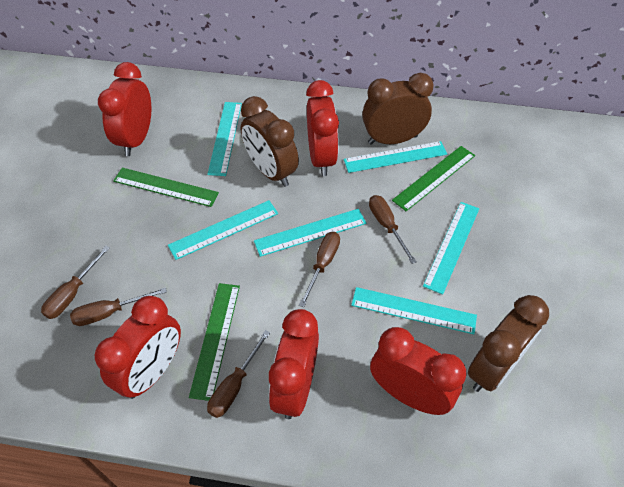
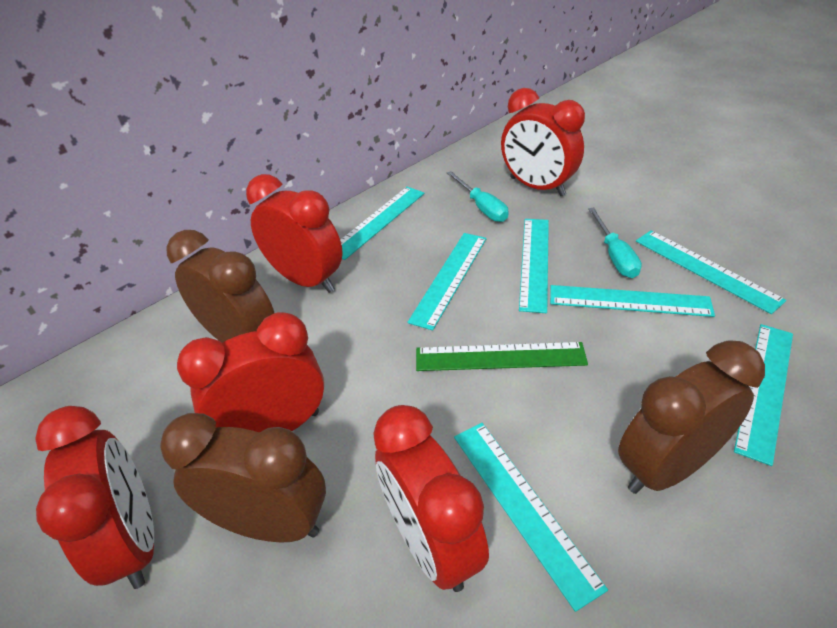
brown screwdriver: 5 -> 0
green ruler: 3 -> 1
turquoise ruler: 6 -> 7
turquoise screwdriver: 0 -> 2

